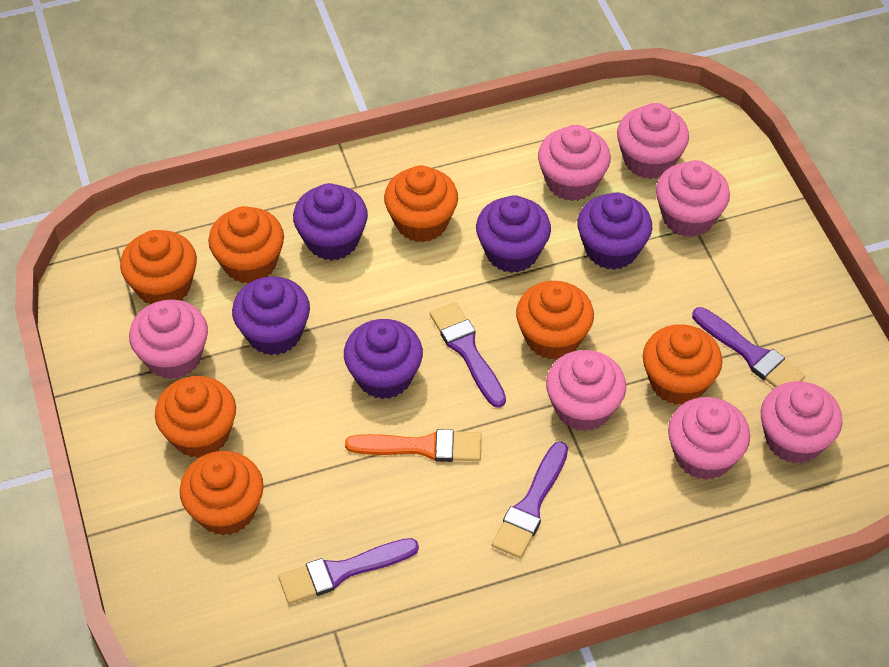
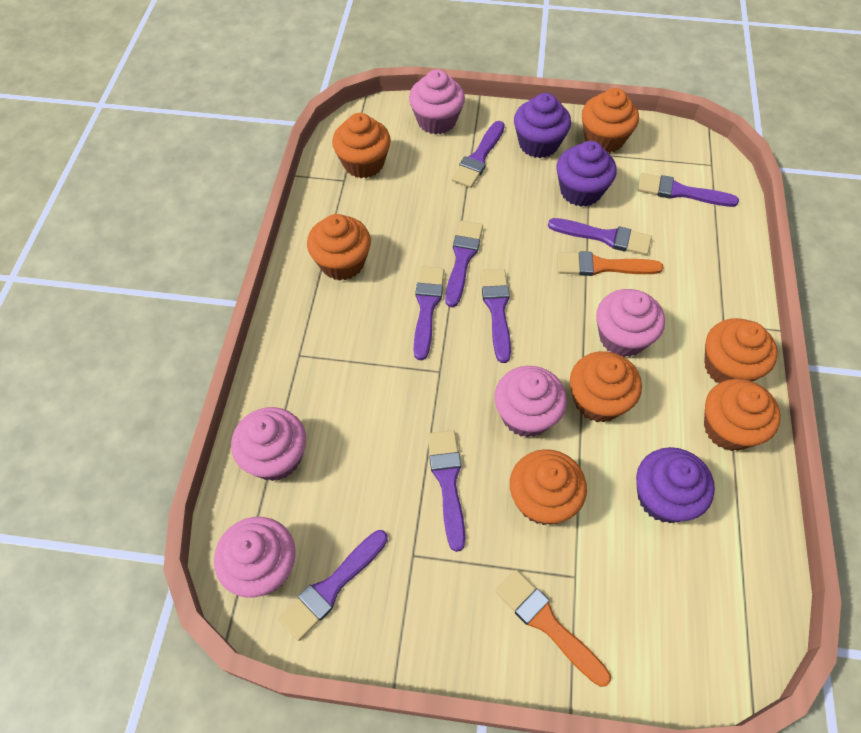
orange brush: 1 -> 2
pink cupcake: 7 -> 5
purple brush: 4 -> 8
purple cupcake: 5 -> 3

